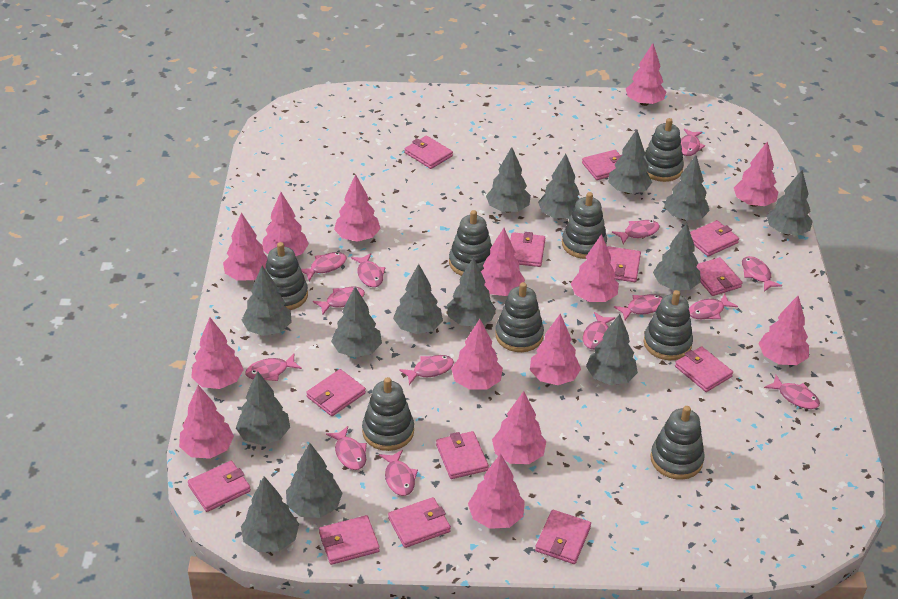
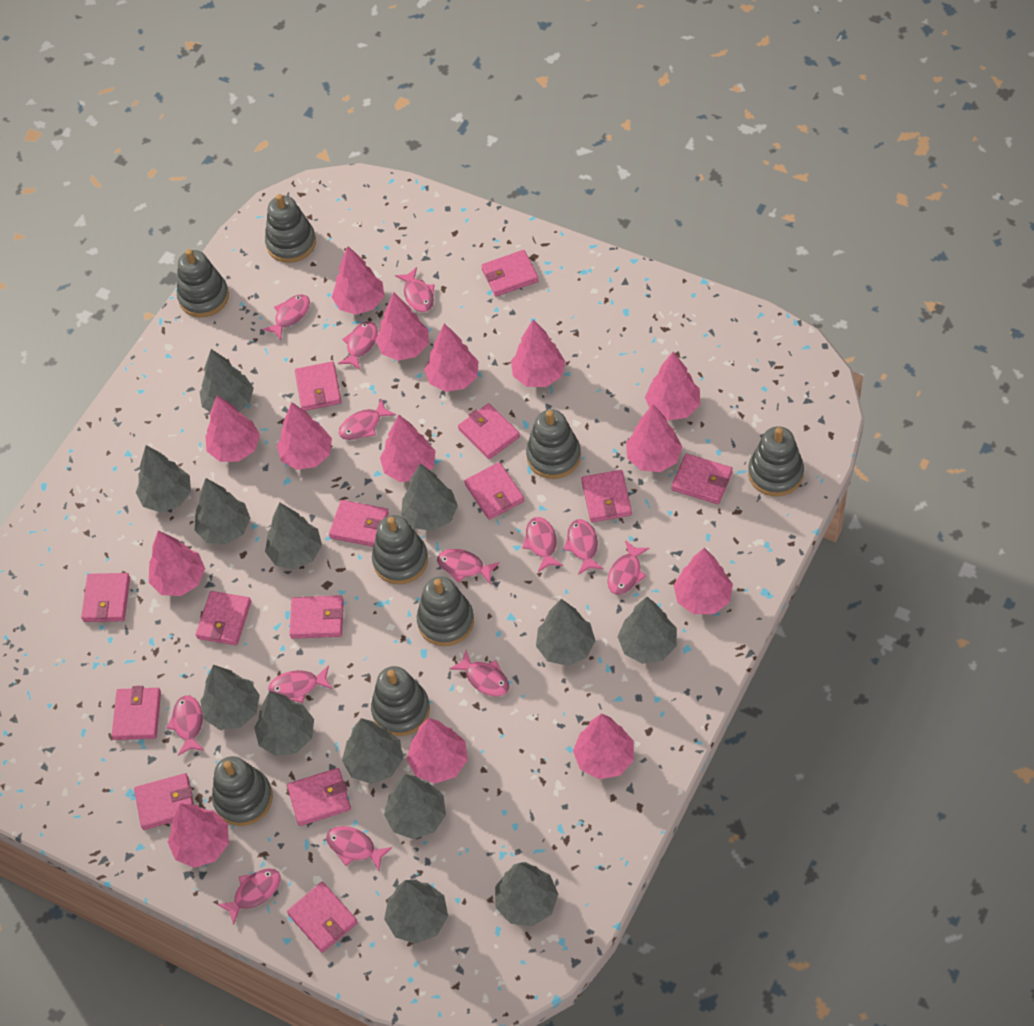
grey tree: 14 -> 13
pink fish: 14 -> 13
pink wallet: 13 -> 14

